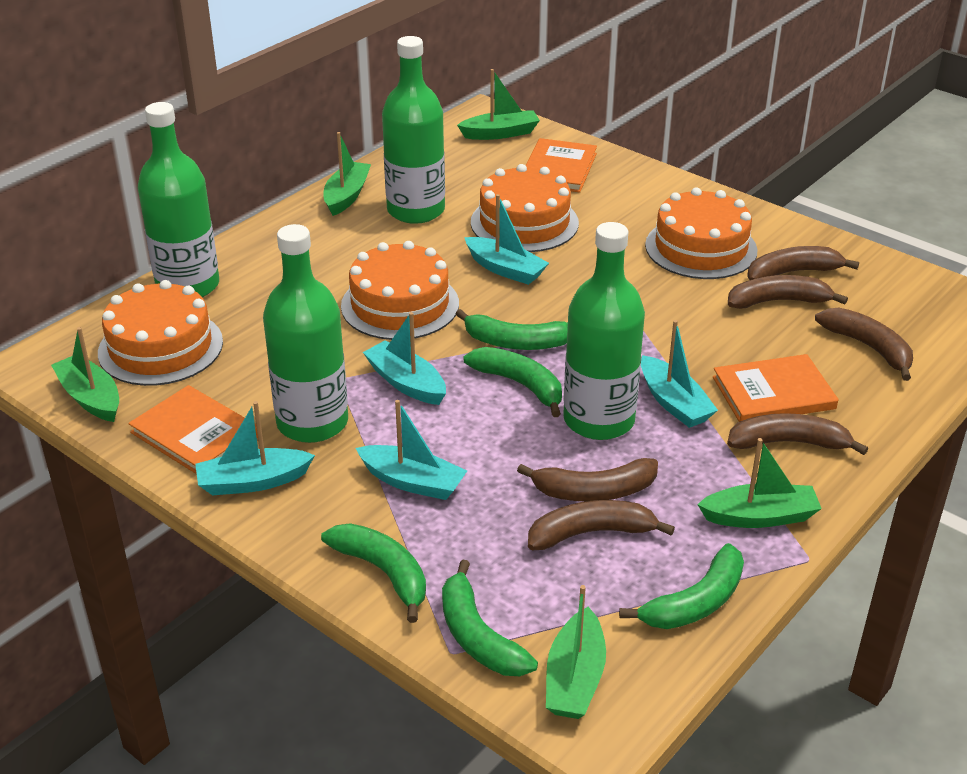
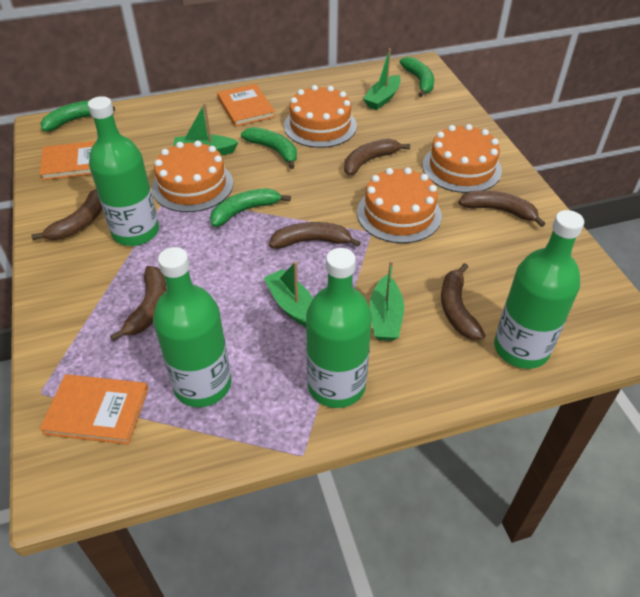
green banana: 5 -> 4
green boat: 5 -> 4
turquoise boat: 5 -> 0

